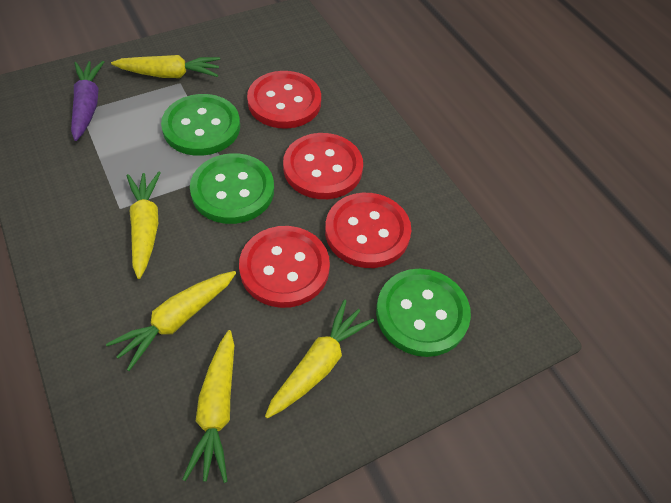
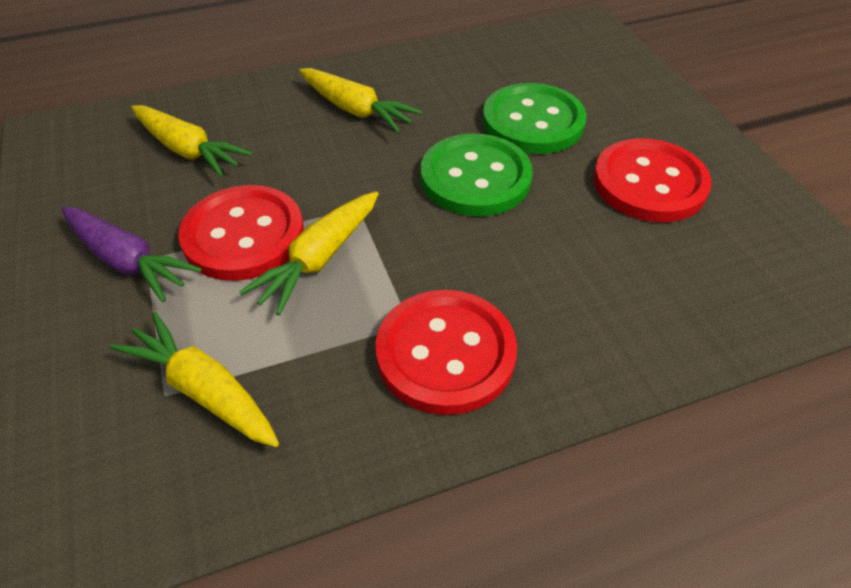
green button: 3 -> 2
red button: 4 -> 3
yellow carrot: 5 -> 4

